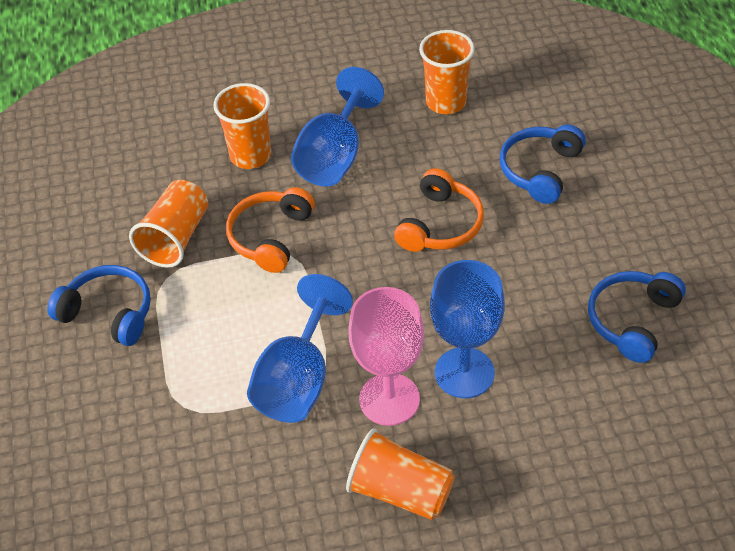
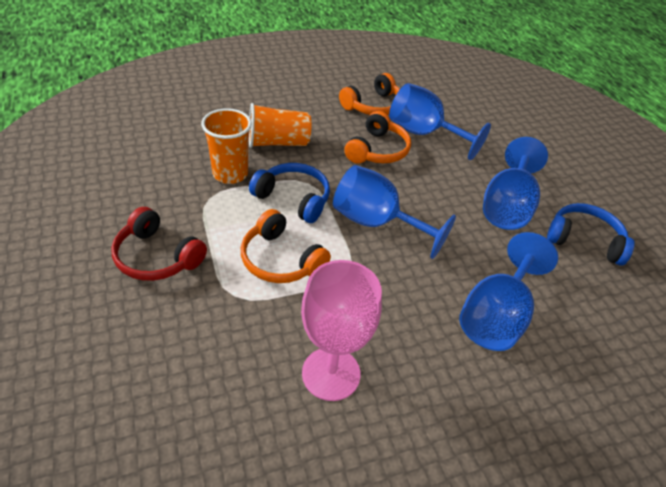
blue goblet: 3 -> 4
blue headphones: 3 -> 2
orange cup: 4 -> 2
orange headphones: 2 -> 3
red headphones: 0 -> 1

